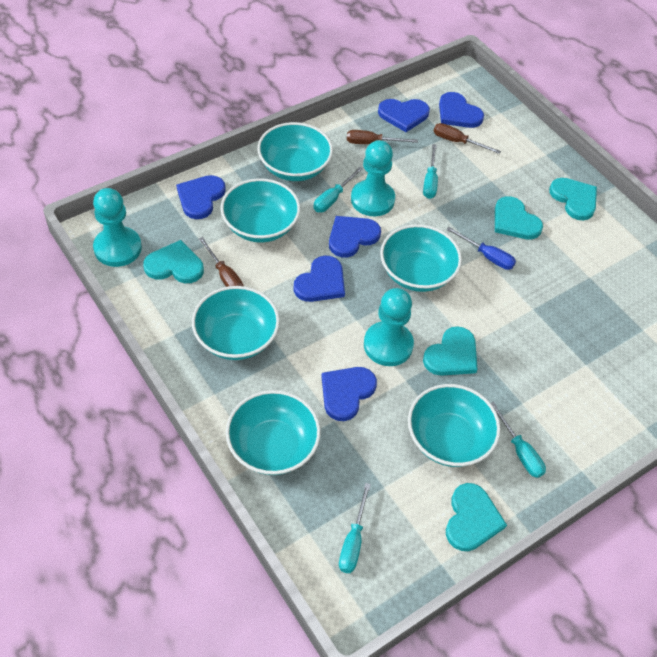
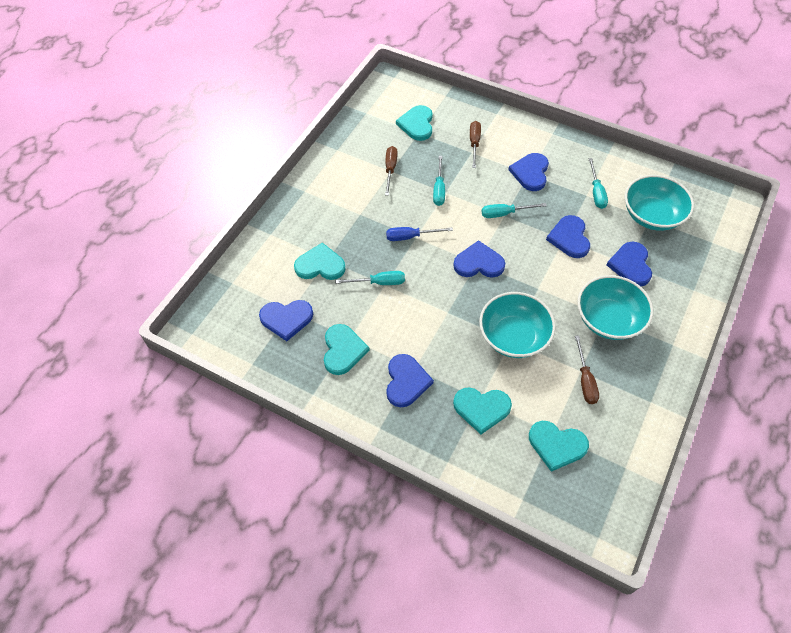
turquoise bowl: 6 -> 3
turquoise pawn: 3 -> 0

